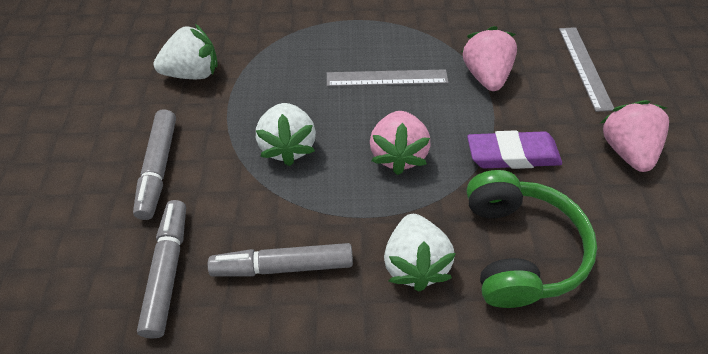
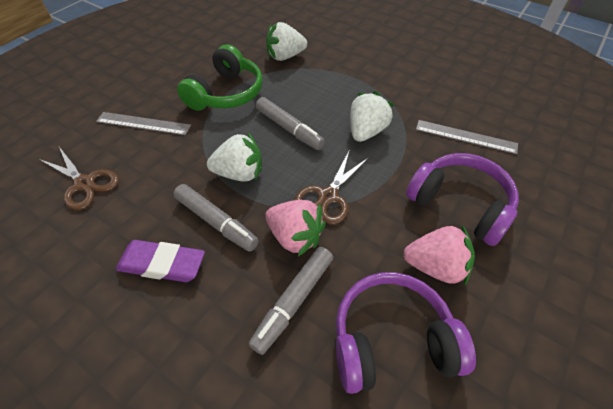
brown scissors: 0 -> 2
pink strawberry: 3 -> 2
purple headphones: 0 -> 2

